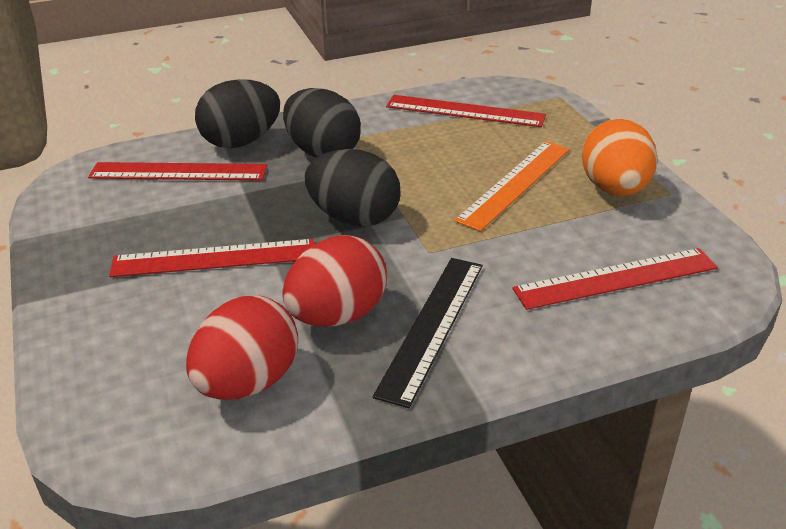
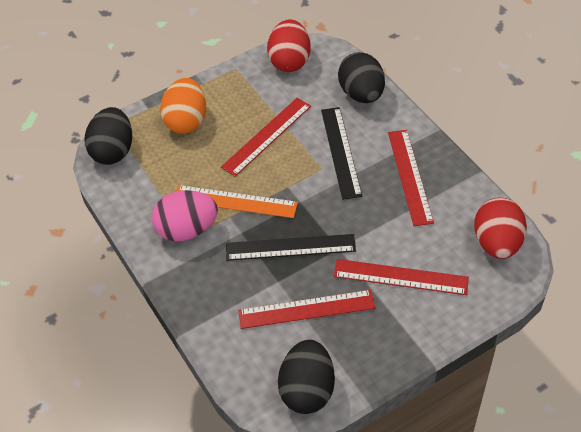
black ruler: 1 -> 2
pink egg: 0 -> 1

